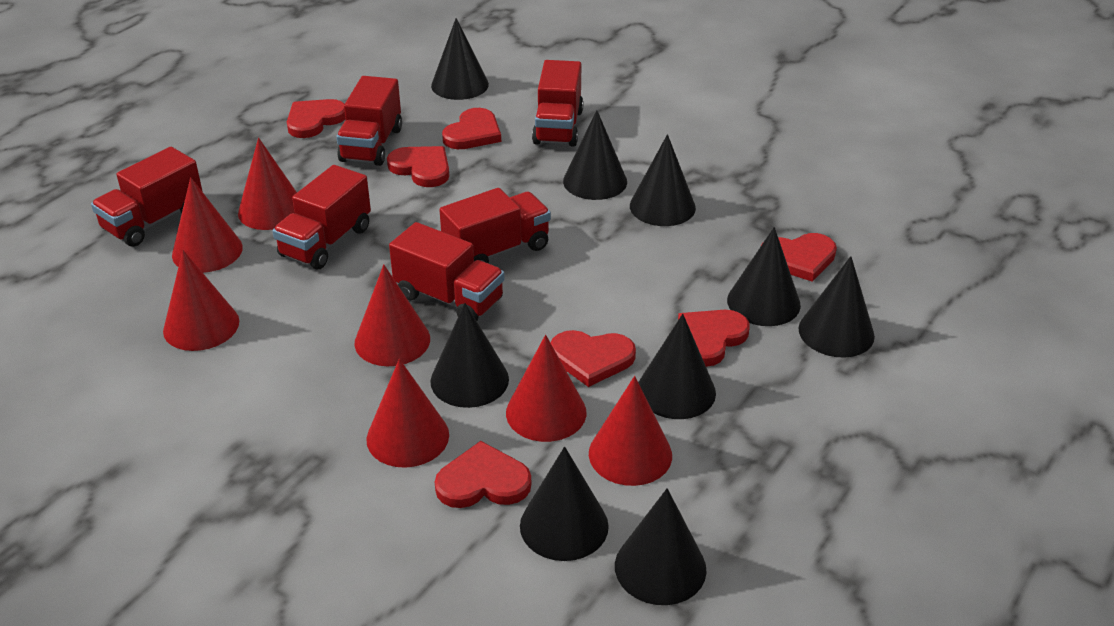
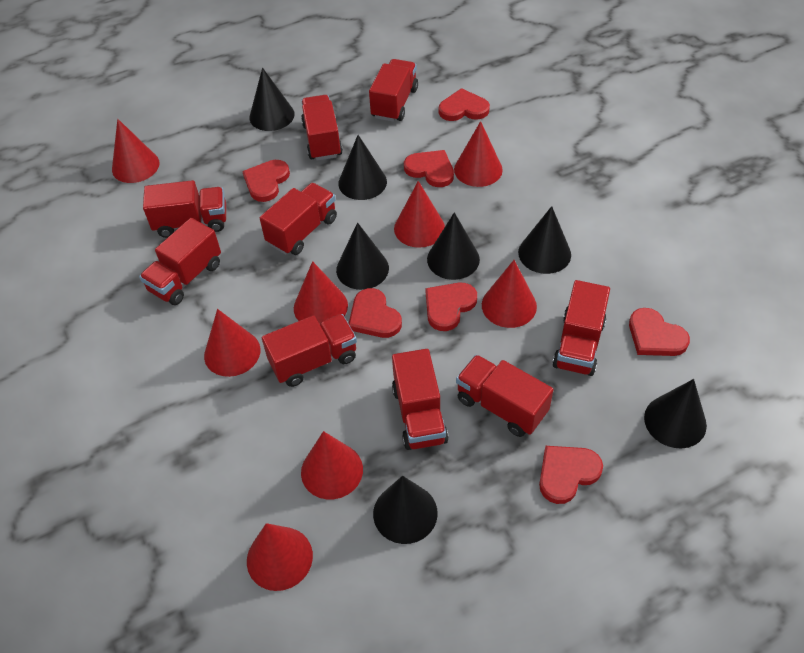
black cone: 9 -> 7
red cone: 7 -> 8
red truck: 6 -> 9

